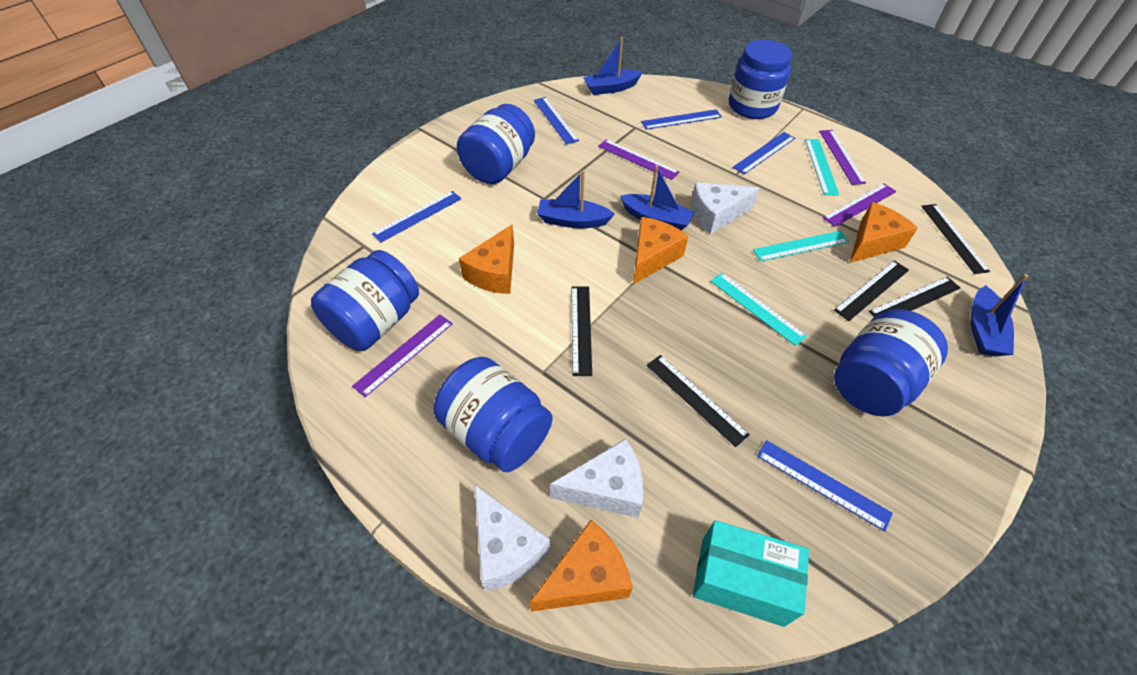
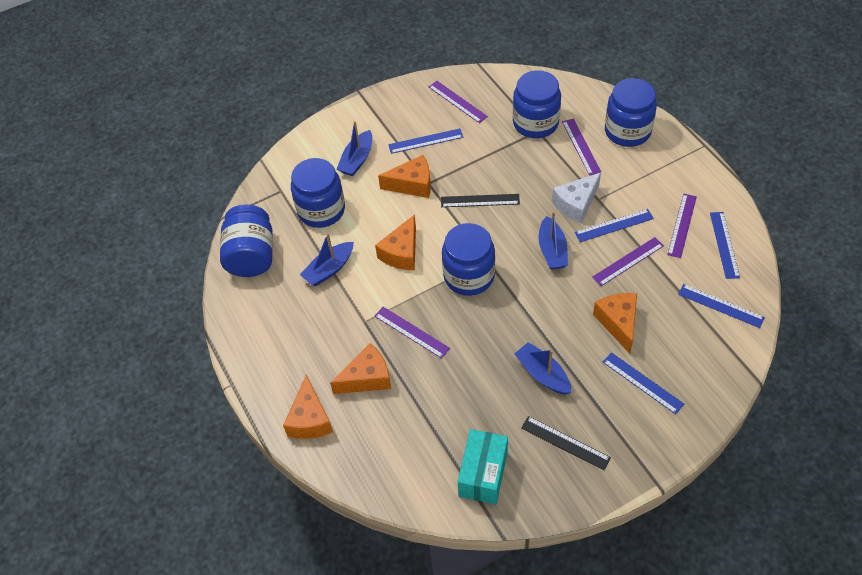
black ruler: 5 -> 2
orange cheese: 4 -> 5
purple ruler: 4 -> 5
turquoise ruler: 3 -> 0
white cheese: 3 -> 1

